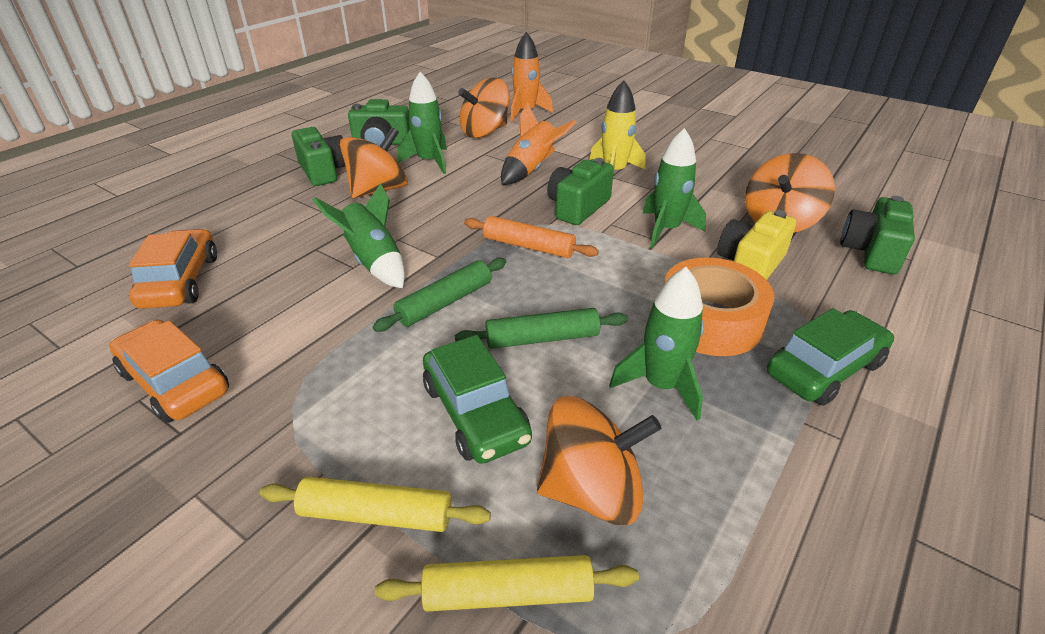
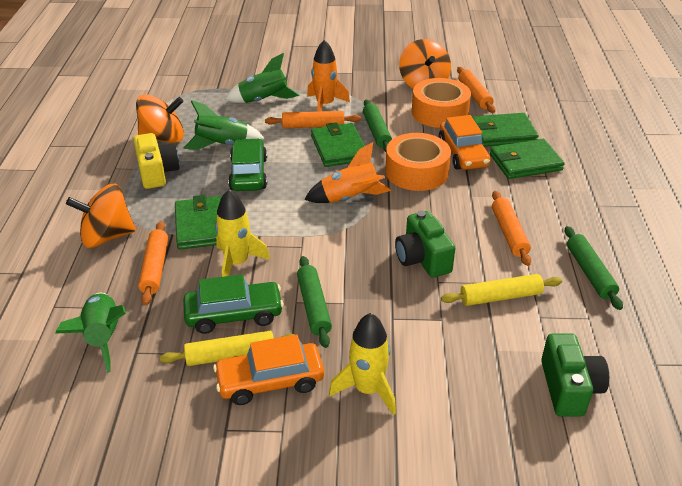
green camera: 4 -> 2
green rocket: 4 -> 3
green rolling pin: 2 -> 3
green wallet: 0 -> 4
orange rolling pin: 1 -> 4
orange spinning top: 4 -> 3
orange tape: 1 -> 2
yellow rocket: 1 -> 2

